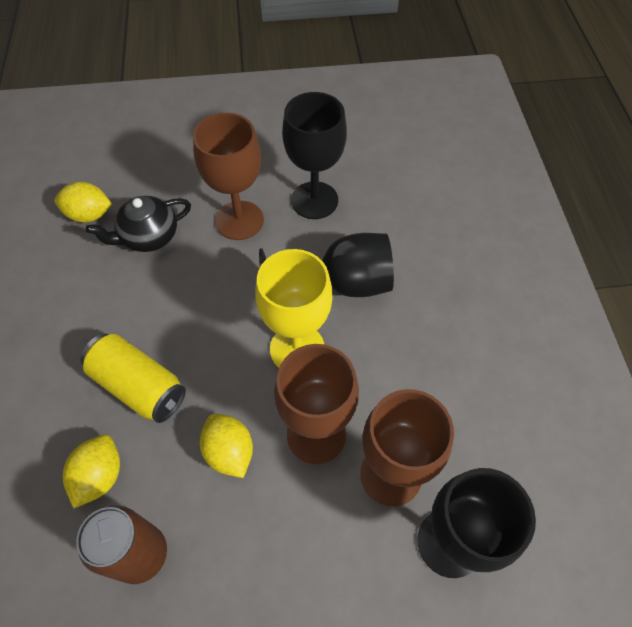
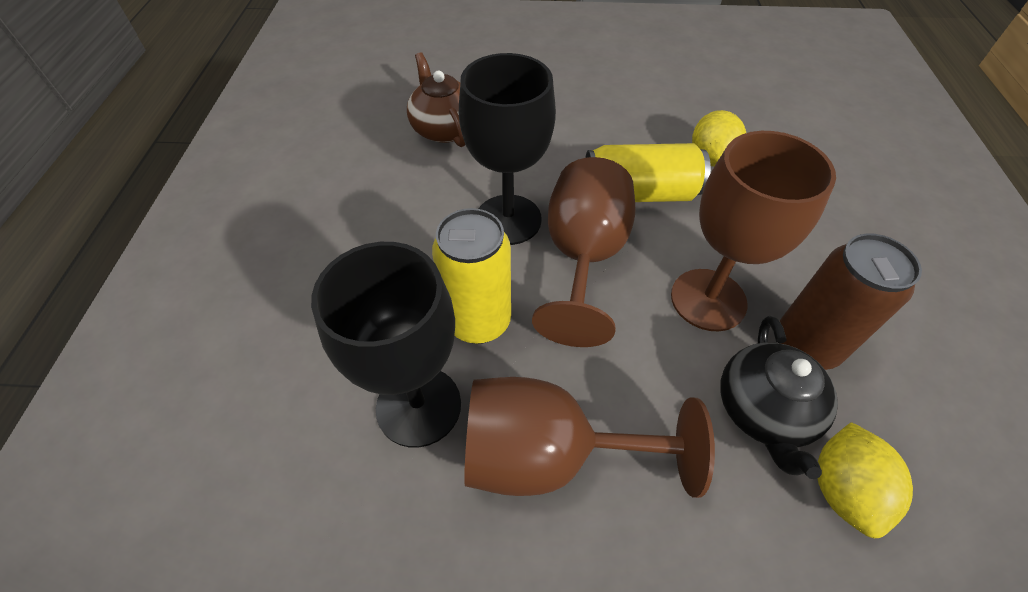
black goblet: 3 -> 2
brown teapot: 0 -> 1
yellow can: 1 -> 2
yellow goblet: 1 -> 0
yellow lemon: 3 -> 2

